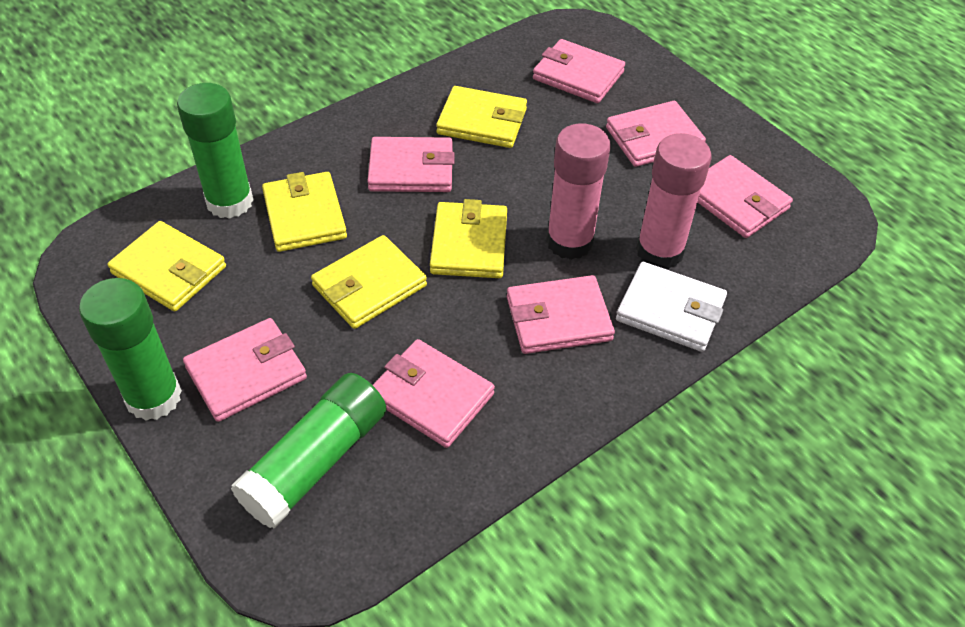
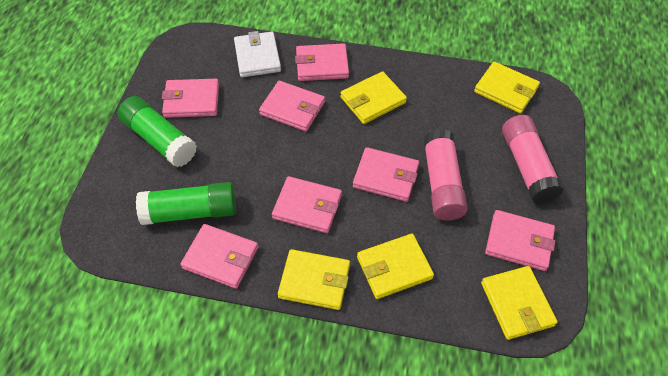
green glue stick: 3 -> 2

